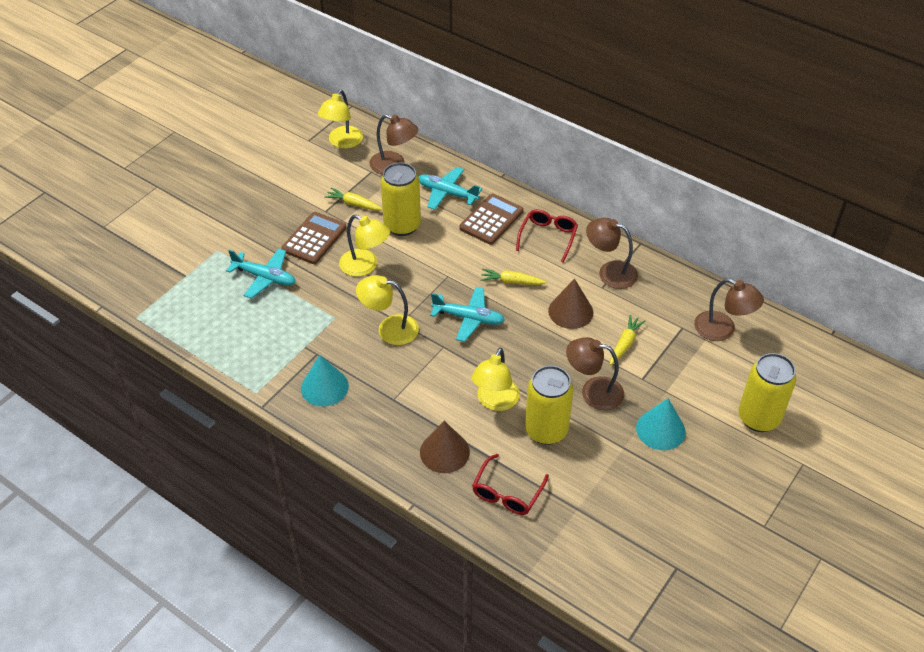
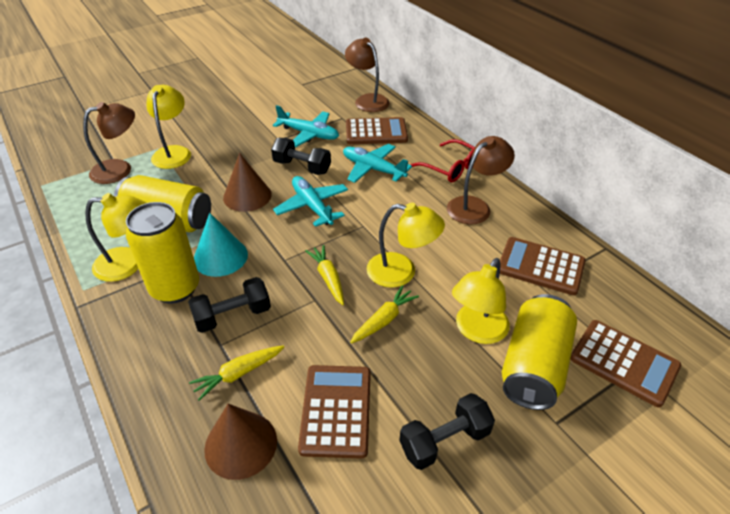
black dumbbell: 0 -> 3
brown calculator: 2 -> 4
brown lamp: 4 -> 3
red glasses: 2 -> 1
turquoise cone: 2 -> 1

